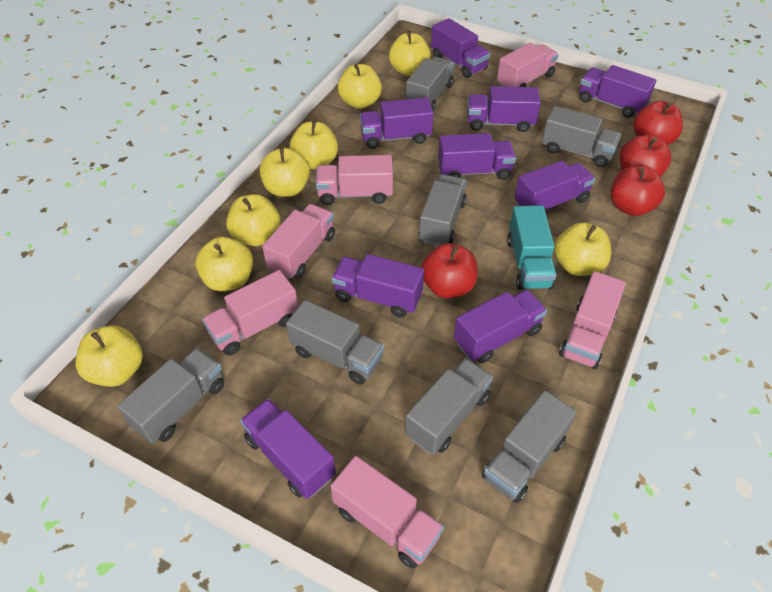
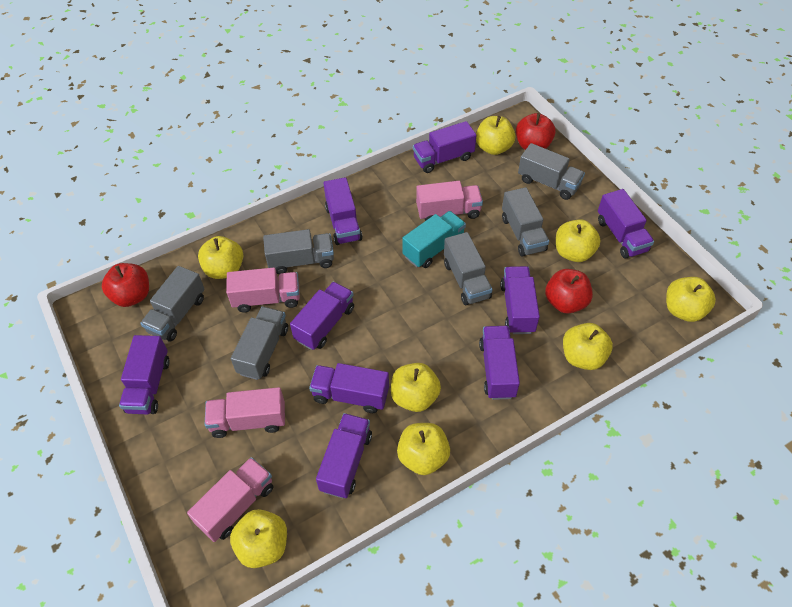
grey truck: 7 -> 6
pink truck: 6 -> 4
red apple: 4 -> 3

